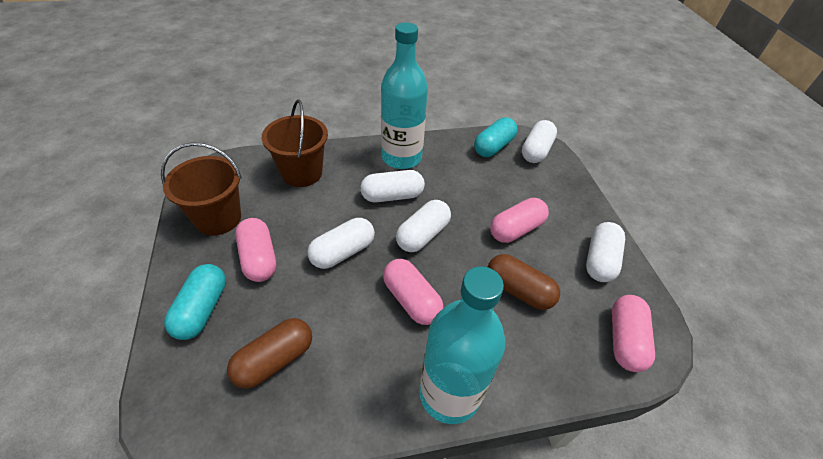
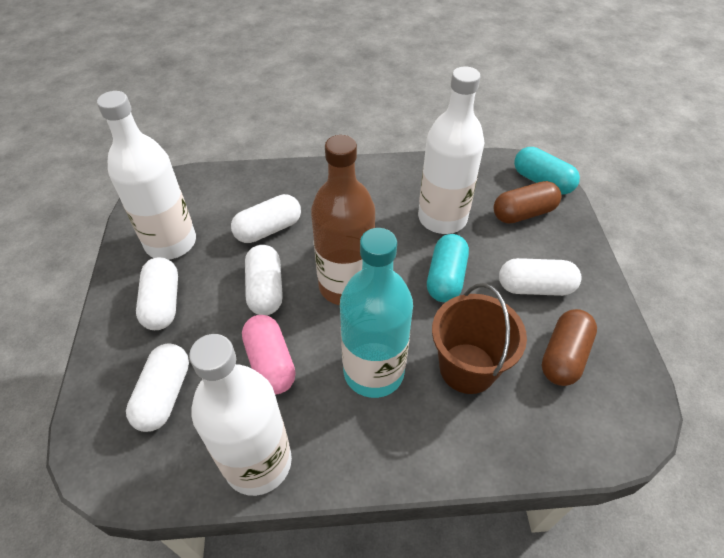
brown bottle: 0 -> 1
brown bucket: 2 -> 1
pink capsule: 4 -> 1
turquoise bottle: 2 -> 1
white bottle: 0 -> 3

